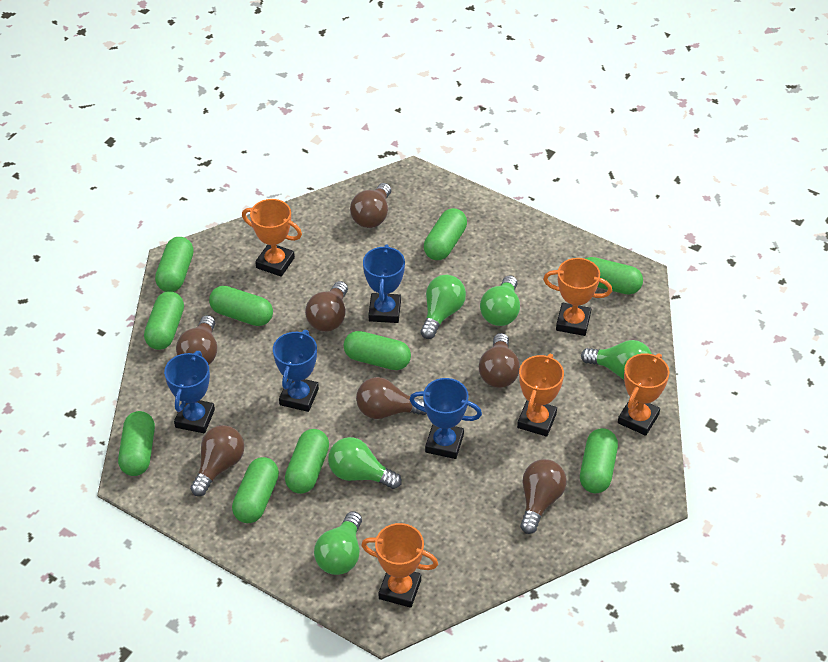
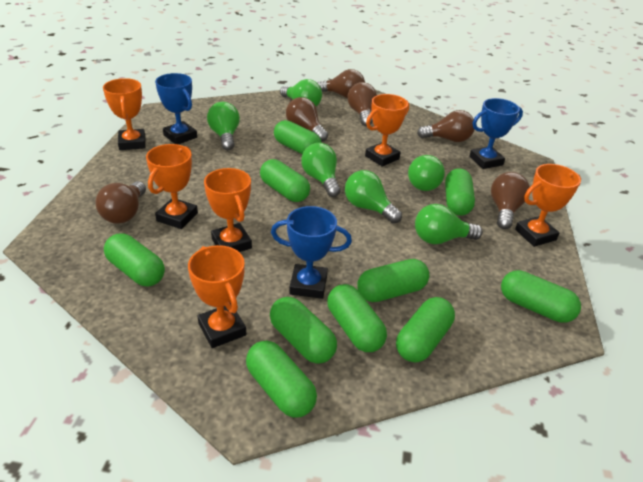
blue trophy: 4 -> 3
brown light bulb: 7 -> 6
green light bulb: 5 -> 6
orange trophy: 5 -> 6

